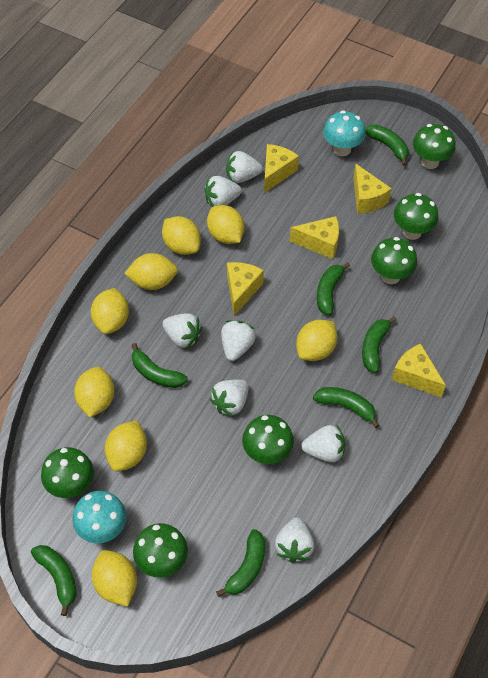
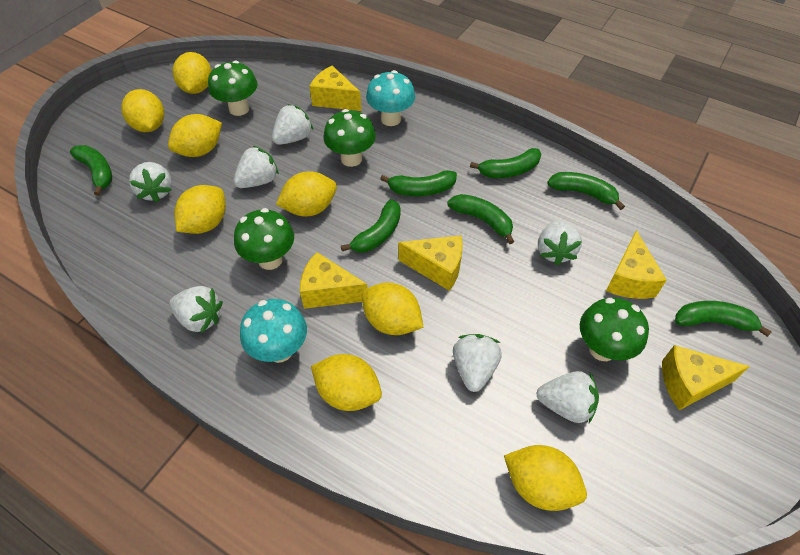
green mushroom: 6 -> 4

